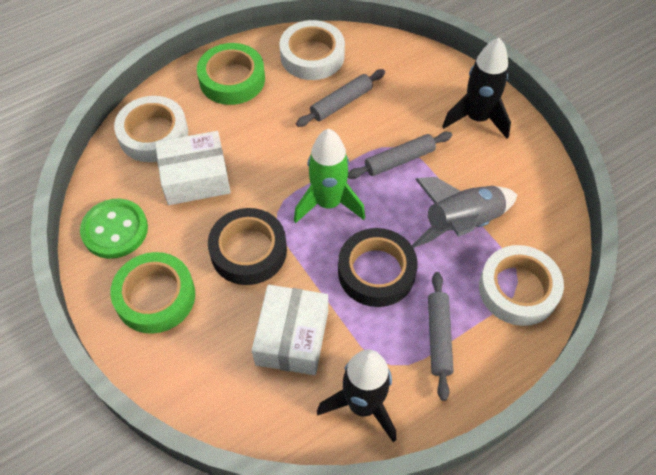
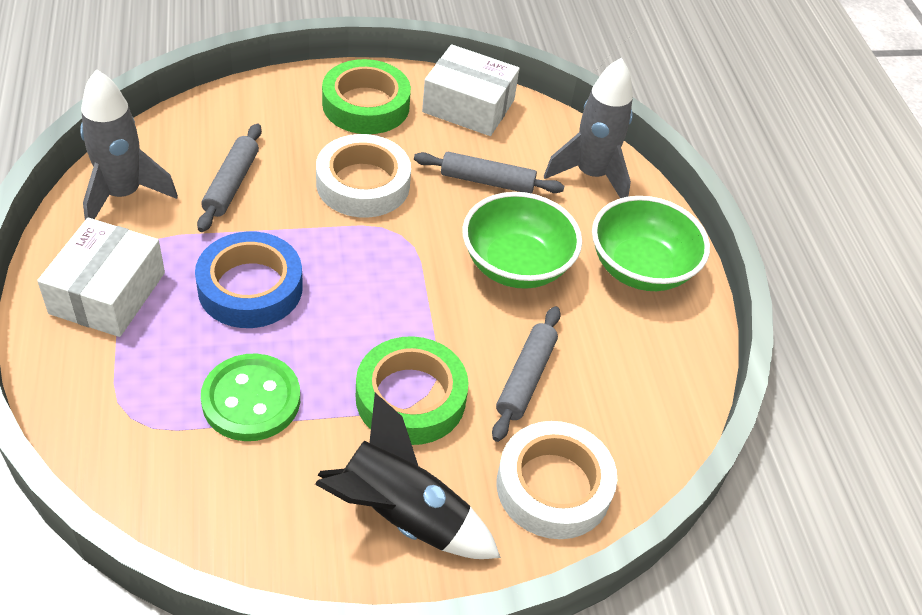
black rocket: 2 -> 1
black tape: 2 -> 0
blue tape: 0 -> 1
green bowl: 0 -> 2
green rocket: 1 -> 0
grey rocket: 1 -> 2
white tape: 3 -> 2

